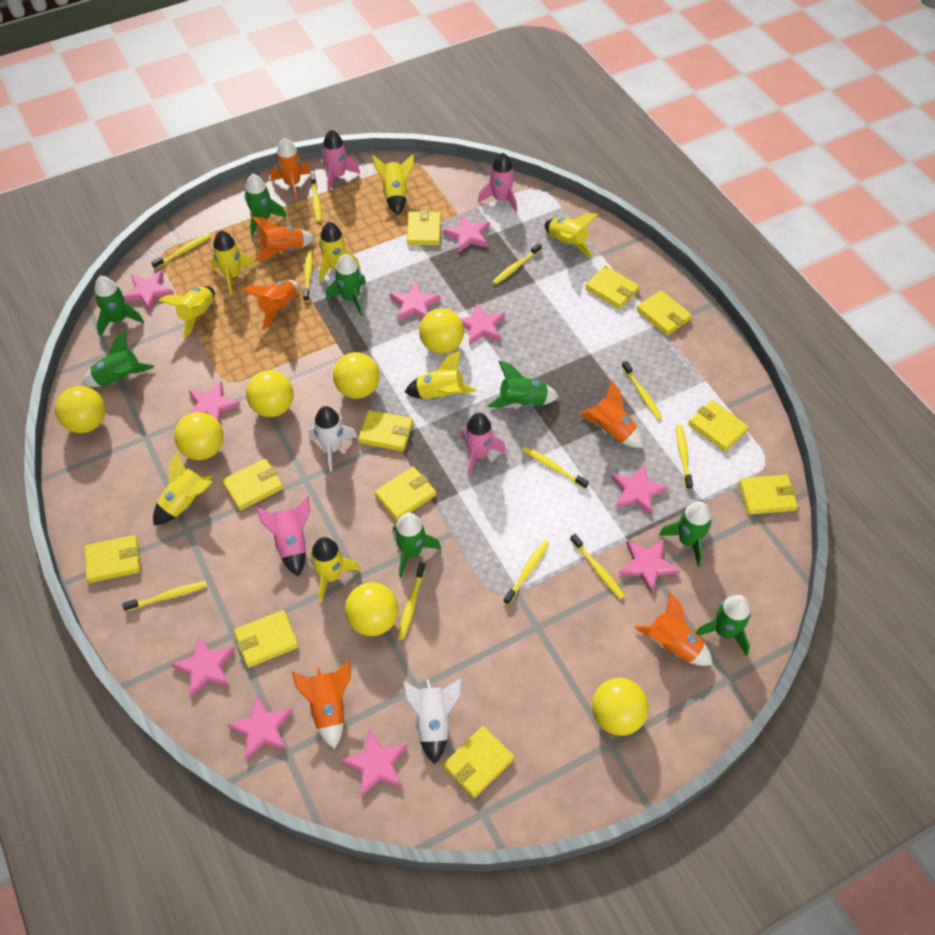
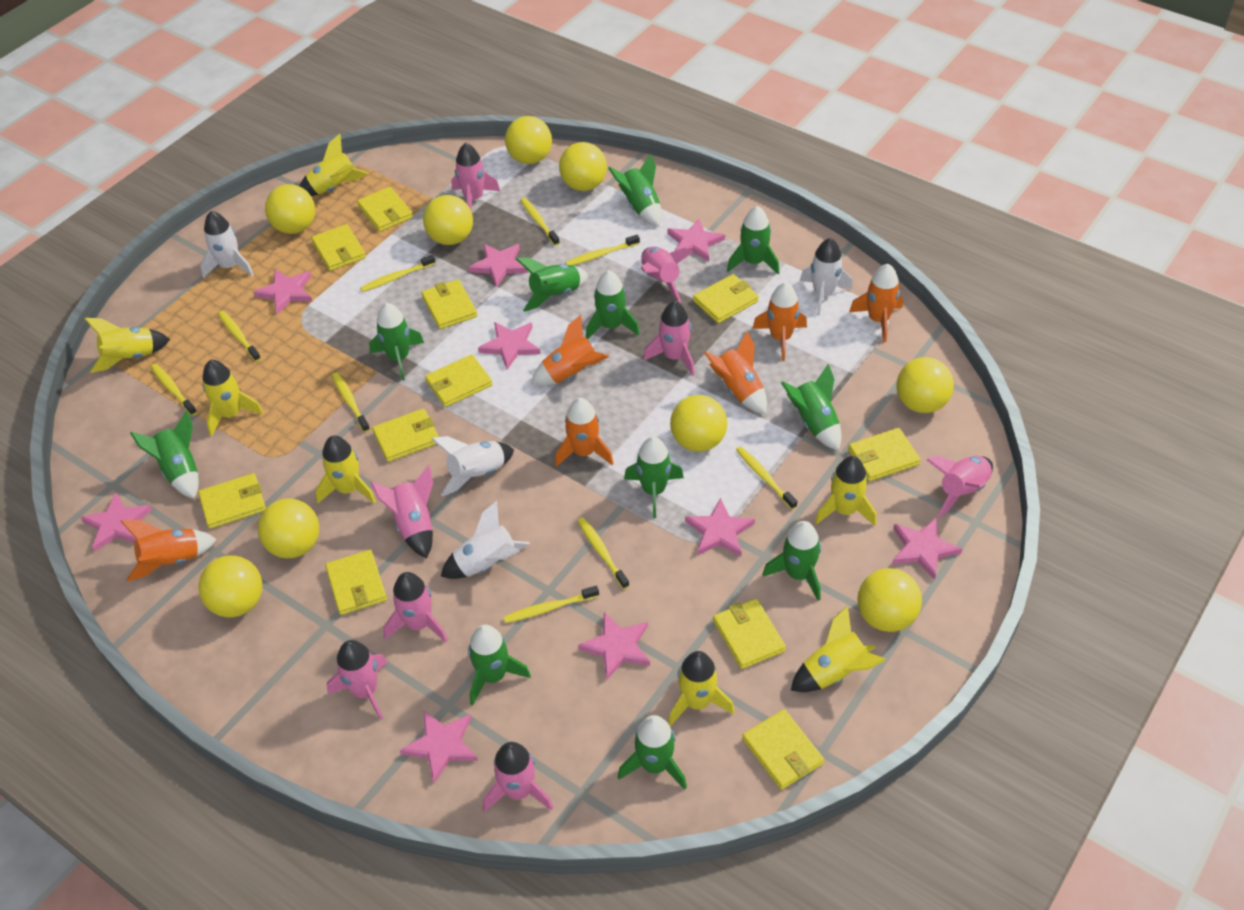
green rocket: 8 -> 11
pink rocket: 4 -> 8
pink star: 10 -> 9
white rocket: 2 -> 4
yellow ball: 7 -> 9
yellow rocket: 8 -> 7
yellow toothbrush: 11 -> 9

